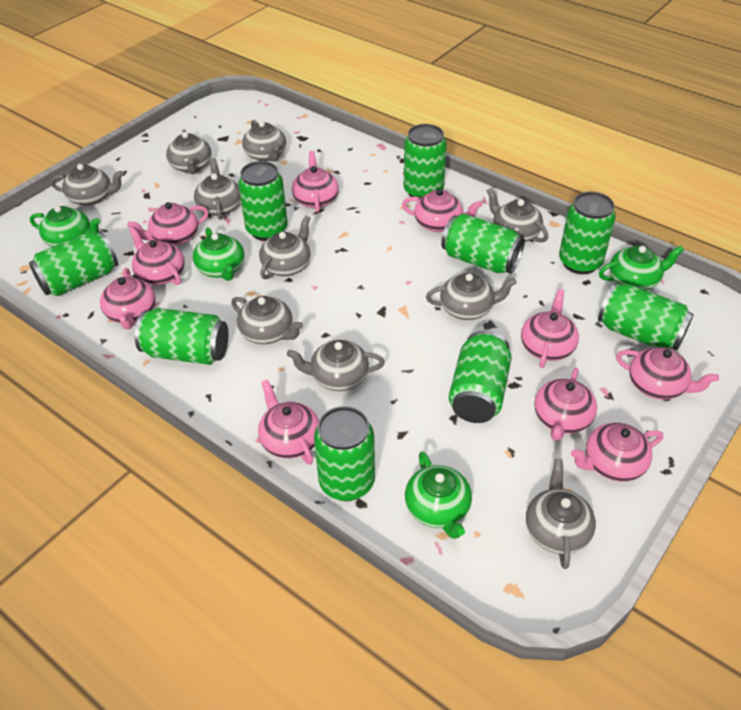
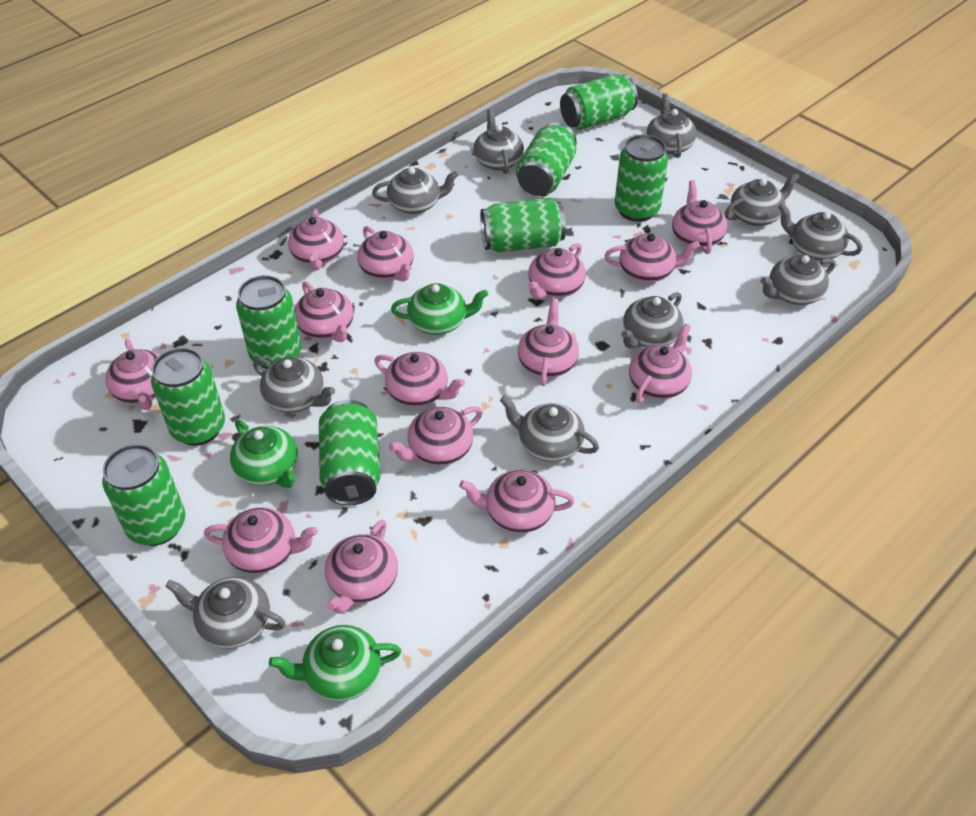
green can: 9 -> 8
green teapot: 4 -> 3
pink teapot: 10 -> 14

